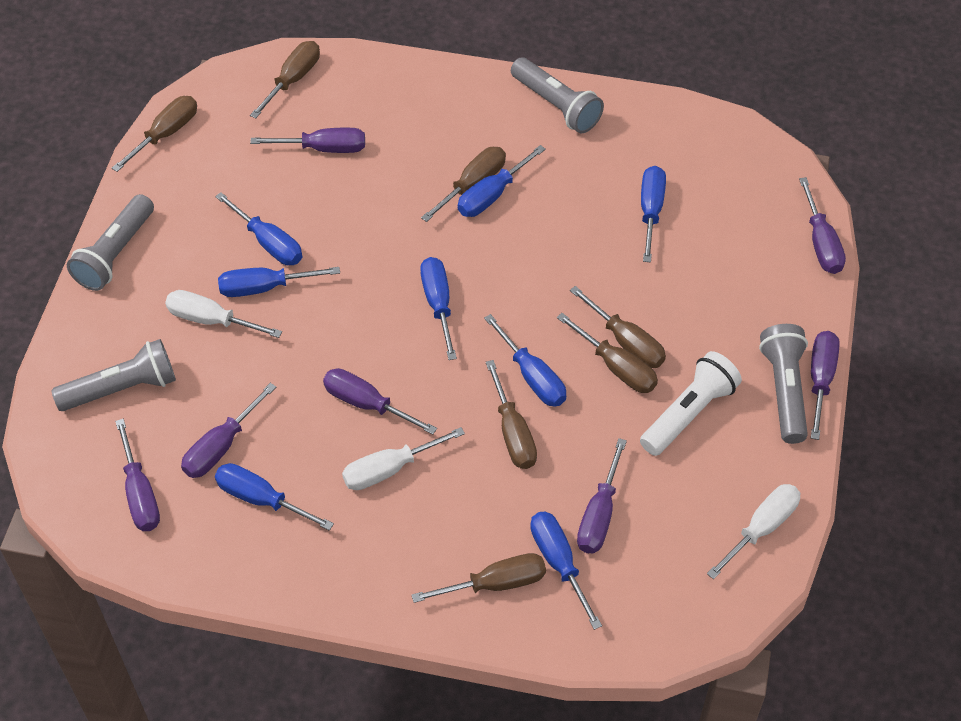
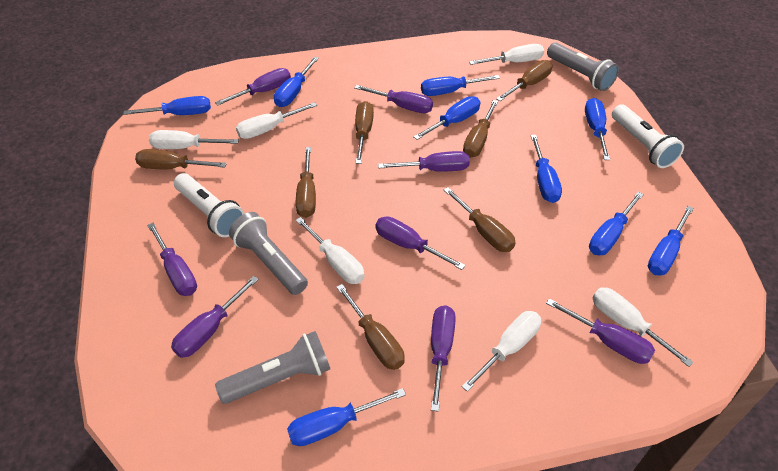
blue screwdriver: 8 -> 9
grey flashlight: 4 -> 3
purple screwdriver: 7 -> 8
white flashlight: 1 -> 2
white screwdriver: 3 -> 6

